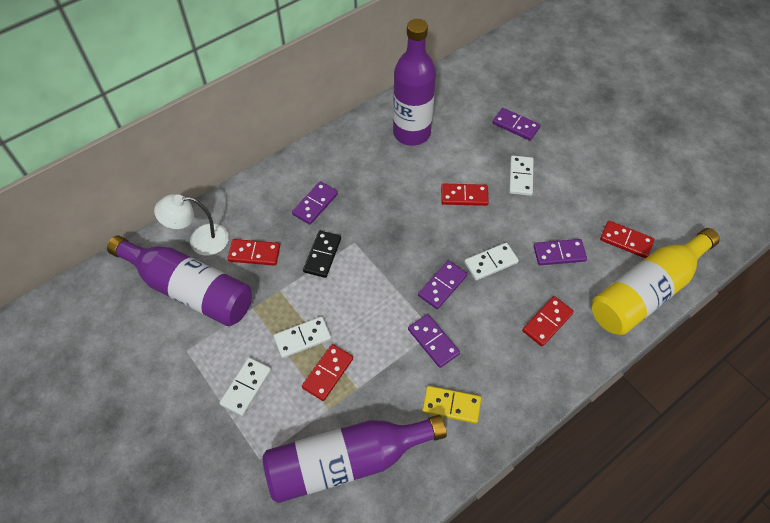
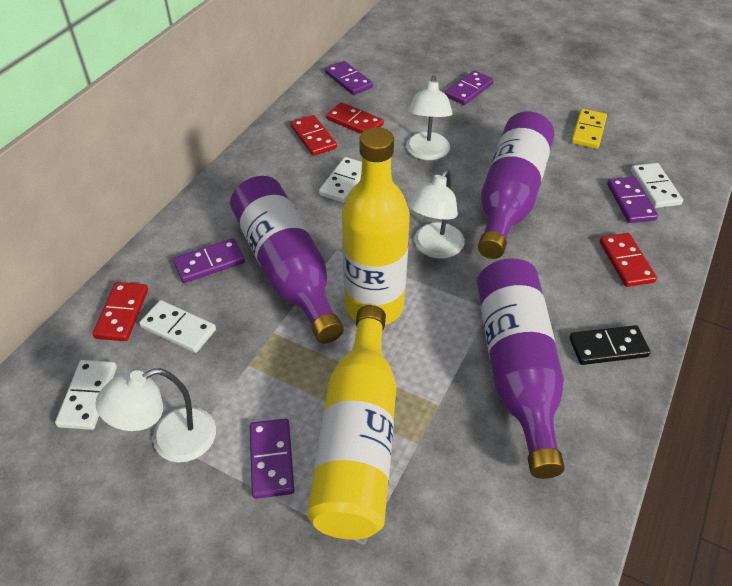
red domino: 5 -> 4
white lamp: 1 -> 3
yellow bottle: 1 -> 2

